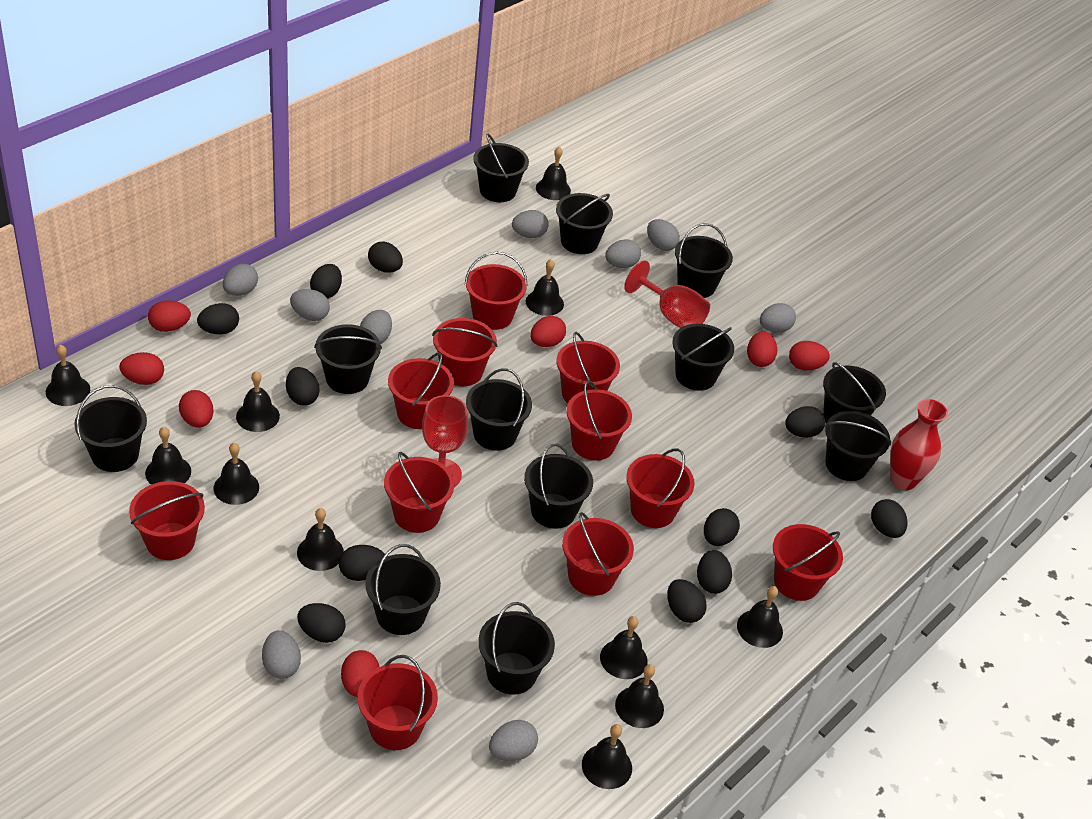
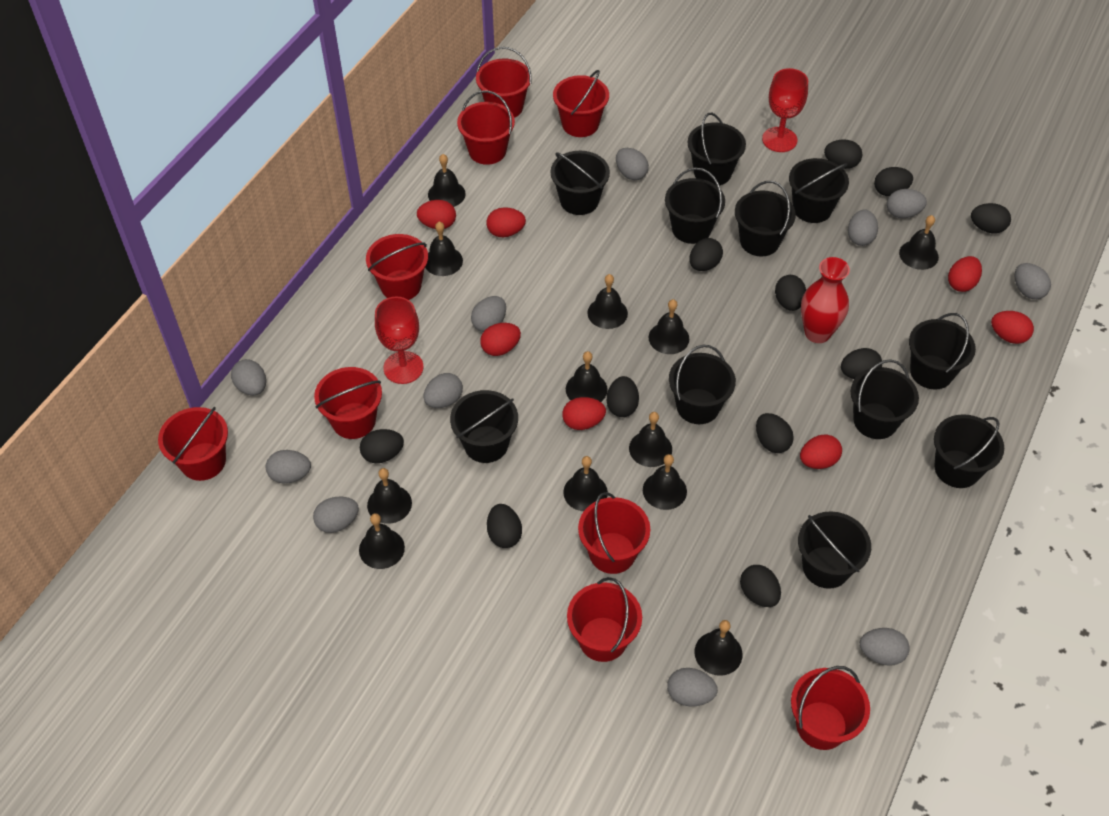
black bell: 11 -> 12
black bucket: 12 -> 11
grey egg: 9 -> 11
red bucket: 11 -> 9

